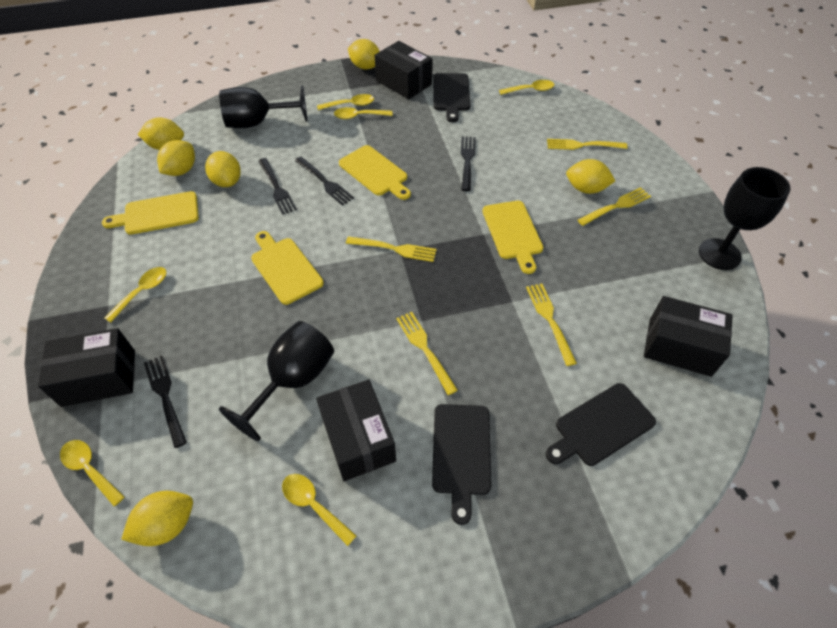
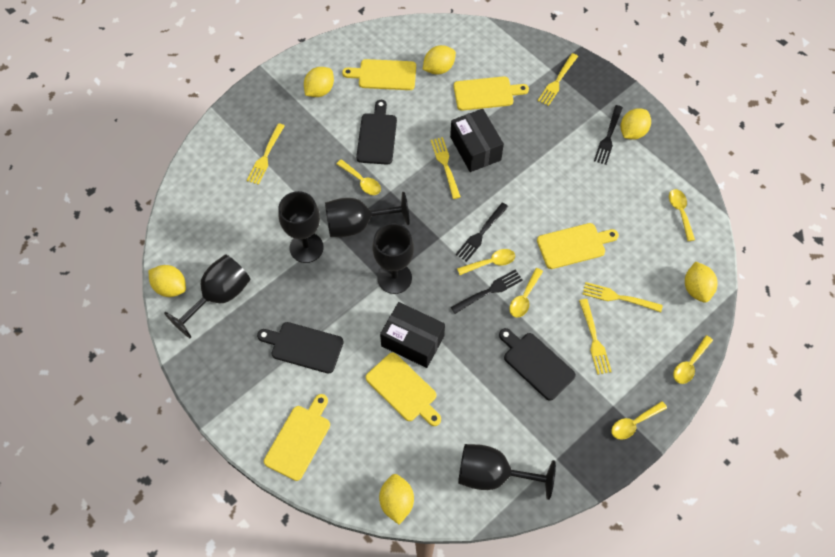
black box: 4 -> 2
black fork: 4 -> 3
black goblet: 3 -> 5
yellow cutting board: 4 -> 5

